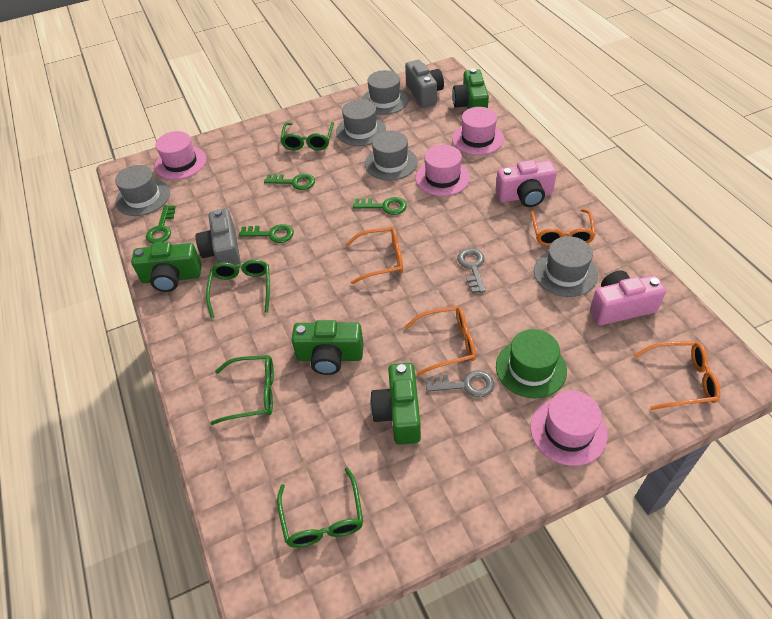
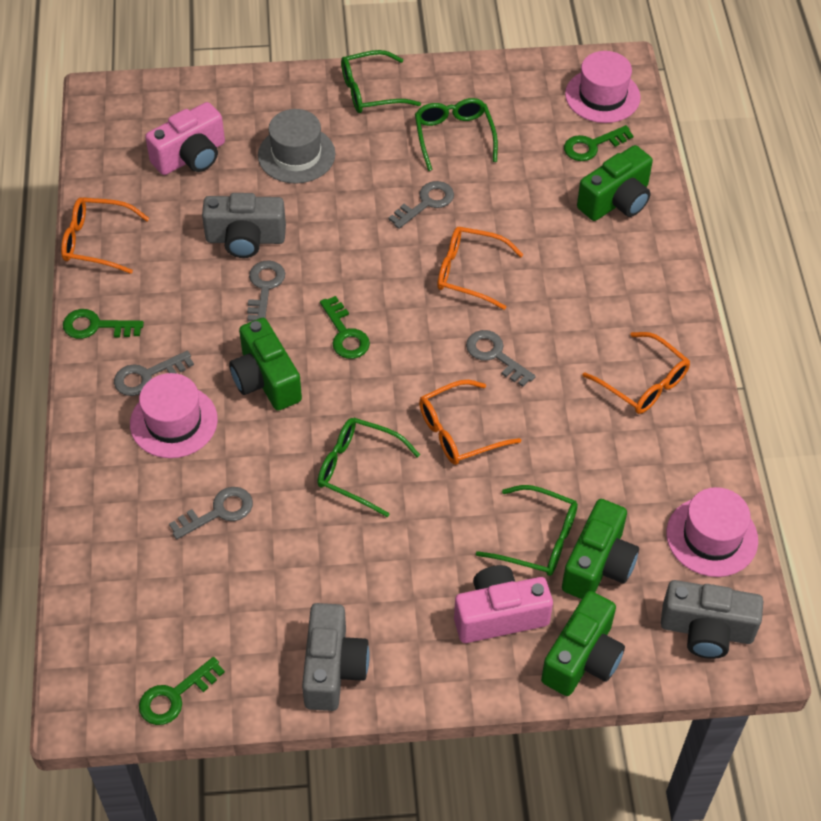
green hat: 1 -> 0
grey camera: 2 -> 3
grey hat: 5 -> 1
grey key: 2 -> 5
pink hat: 4 -> 3

